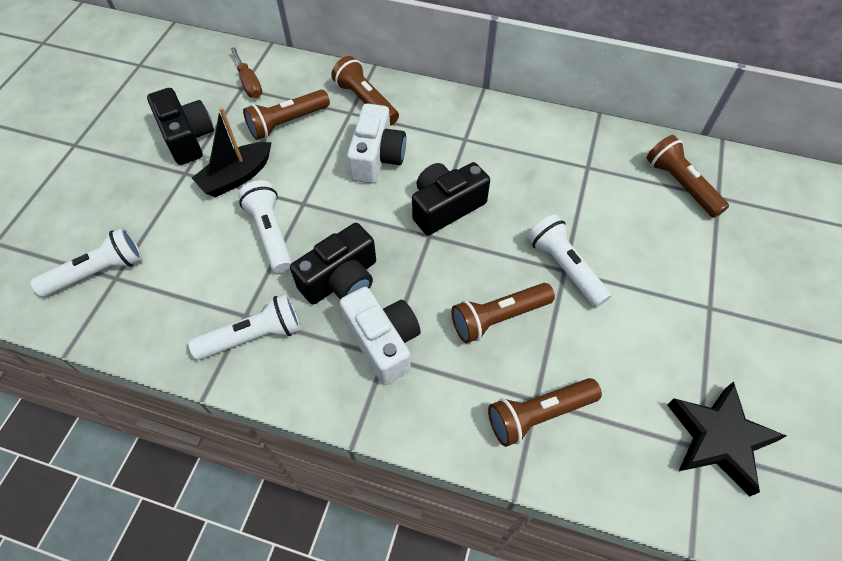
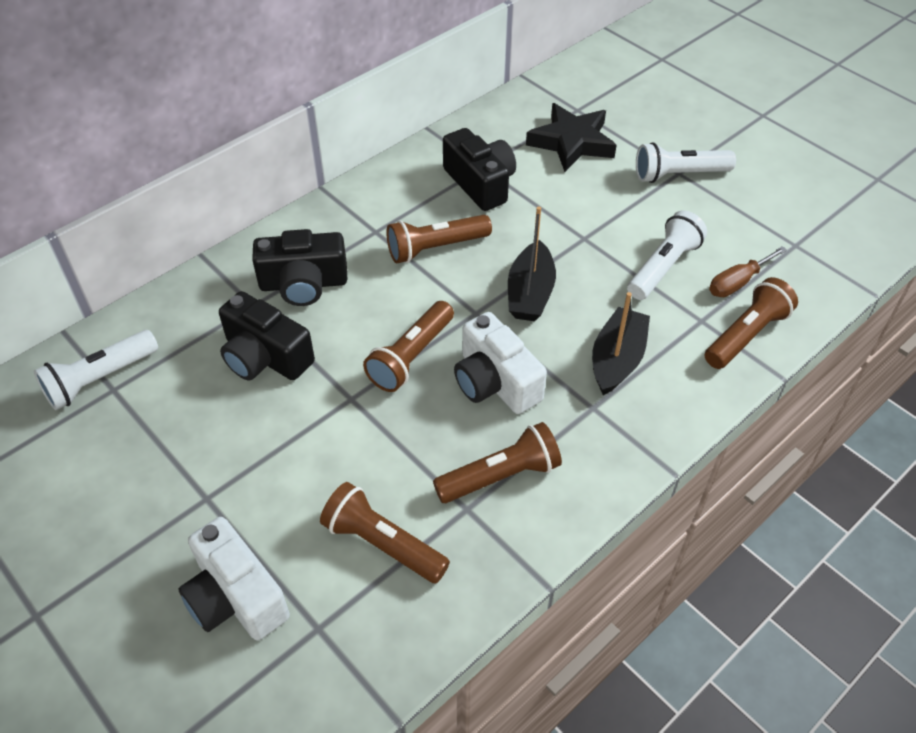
black boat: 1 -> 2
white flashlight: 4 -> 3

